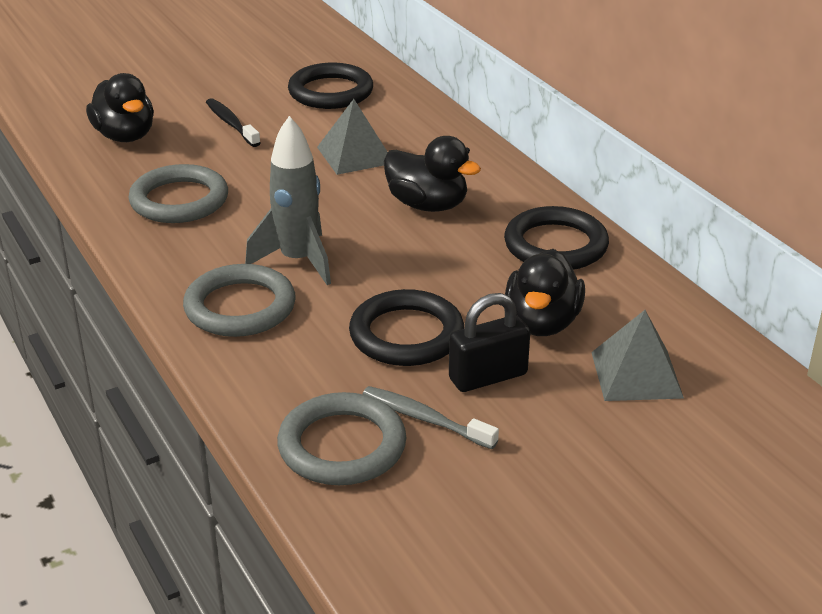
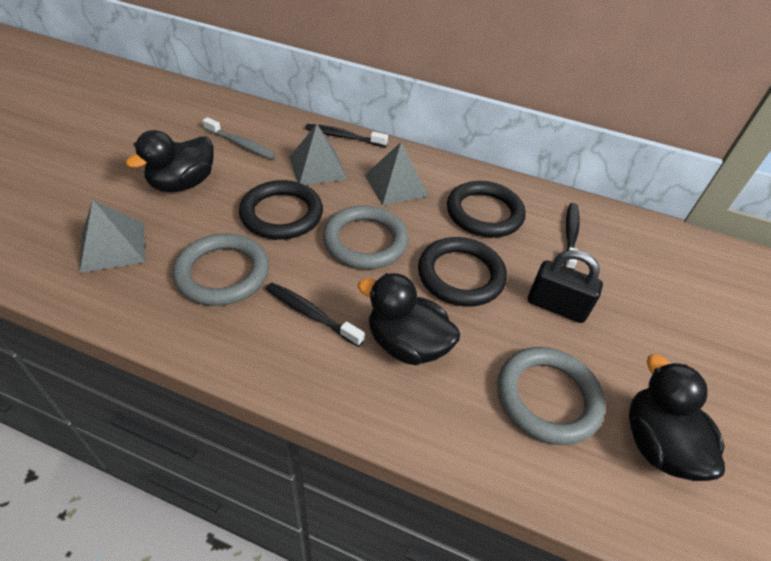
black toothbrush: 1 -> 3
grey pyramid: 2 -> 3
grey rocket: 1 -> 0

